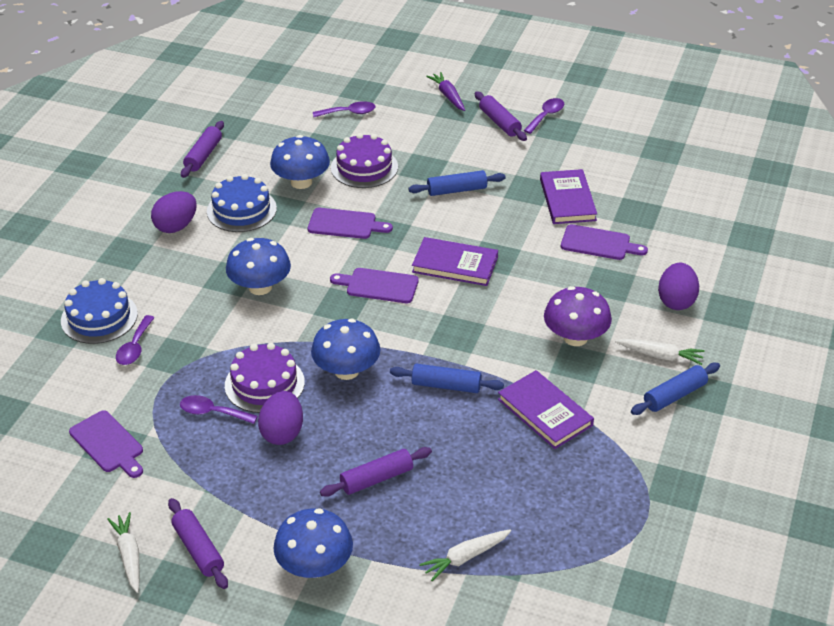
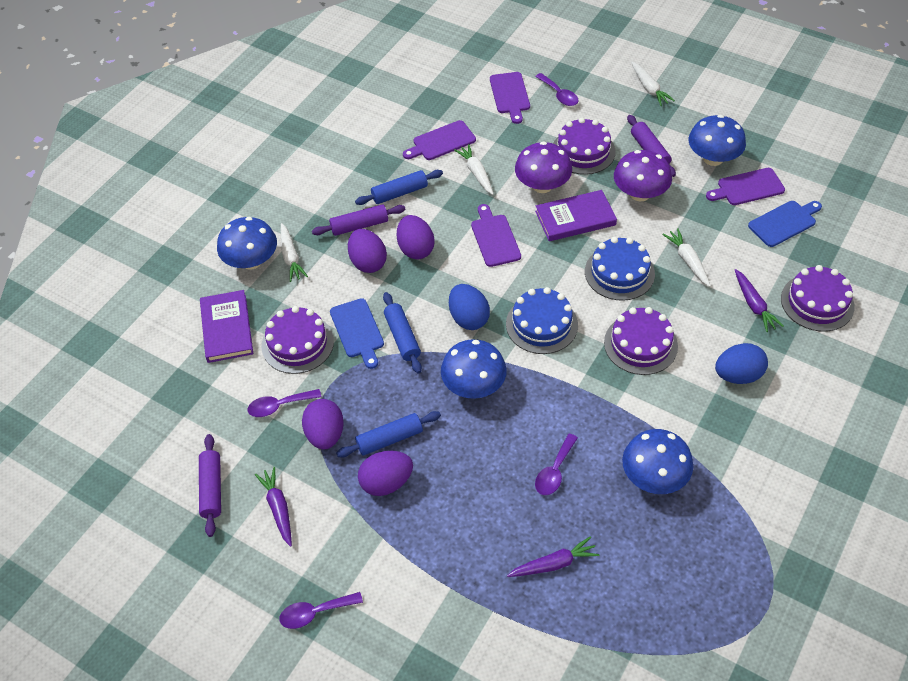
blue cutting board: 0 -> 2
blue egg: 0 -> 2
purple book: 3 -> 2
purple cake: 2 -> 4
purple carrot: 1 -> 3
purple egg: 3 -> 4
purple mushroom: 1 -> 2
purple rolling pin: 4 -> 3
white carrot: 3 -> 4

